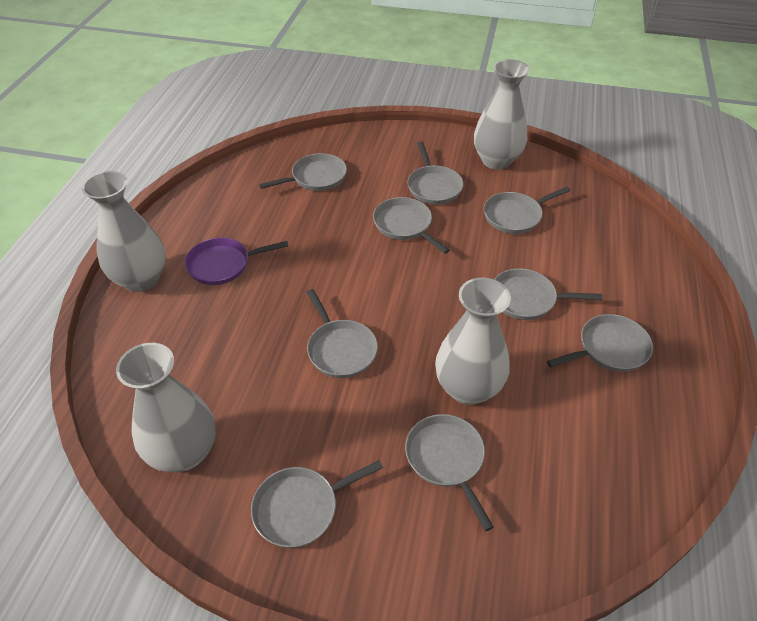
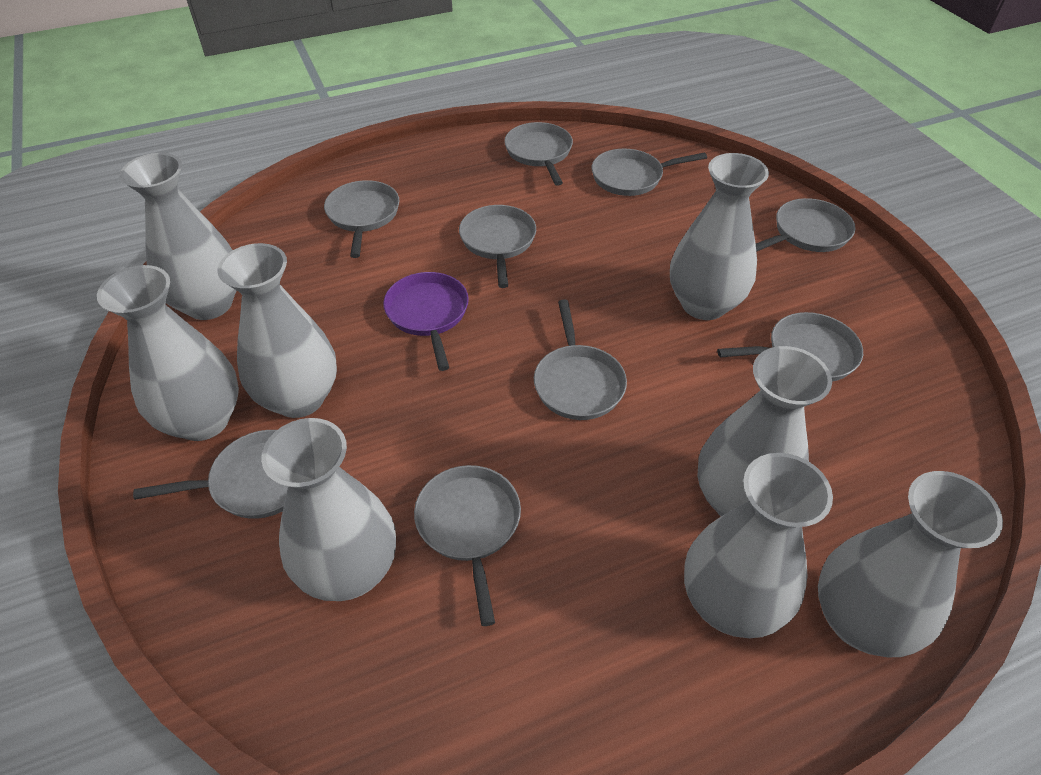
grey vase: 4 -> 8

